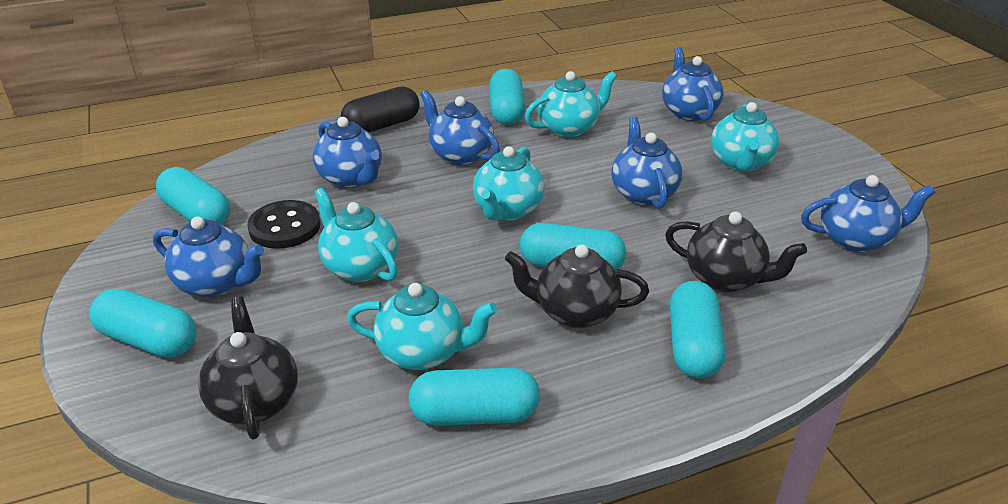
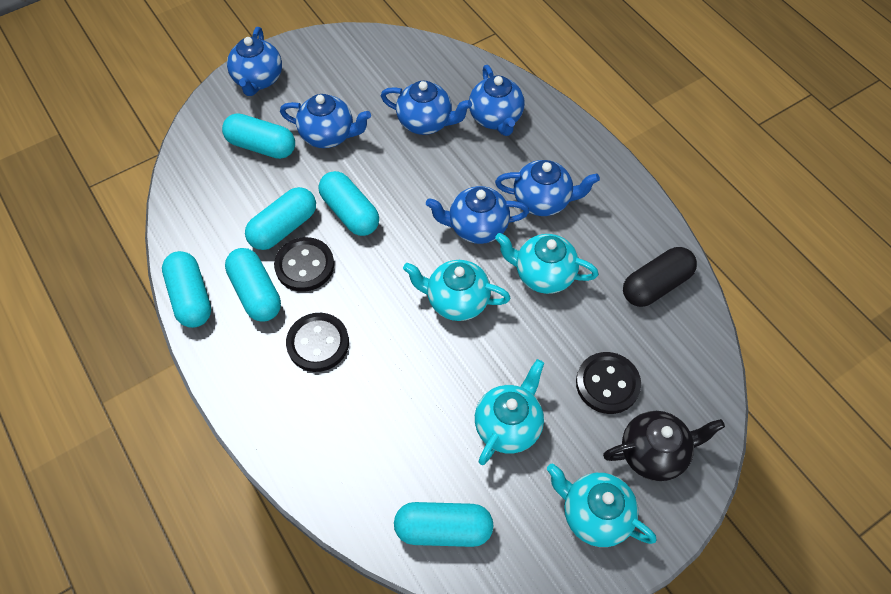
black button: 1 -> 3
black teapot: 3 -> 1
turquoise teapot: 5 -> 4

